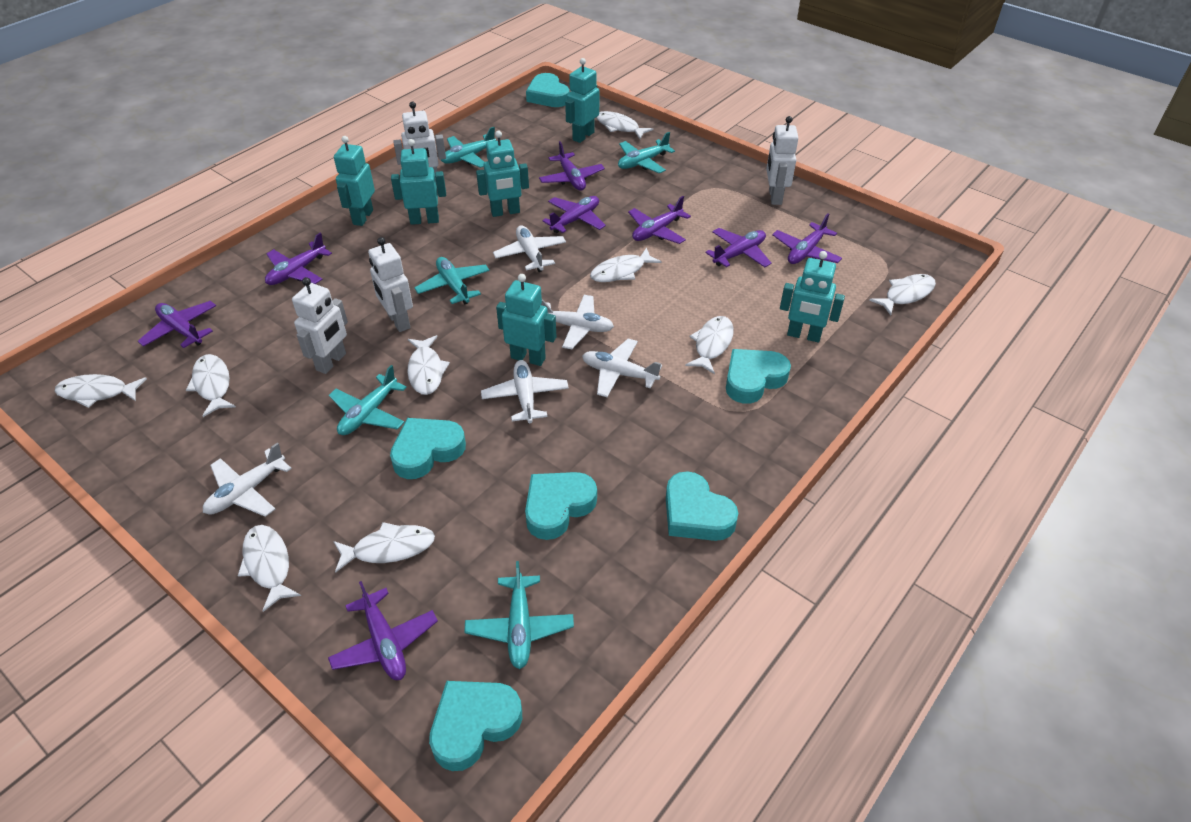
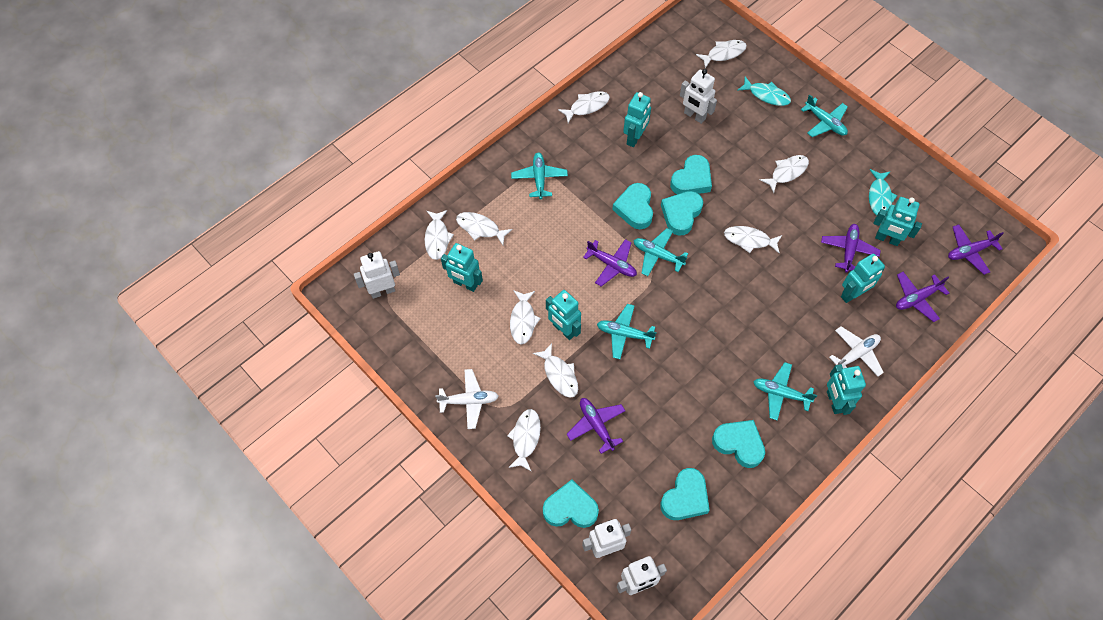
purple plane: 8 -> 5
turquoise fish: 0 -> 2
white plane: 5 -> 2

